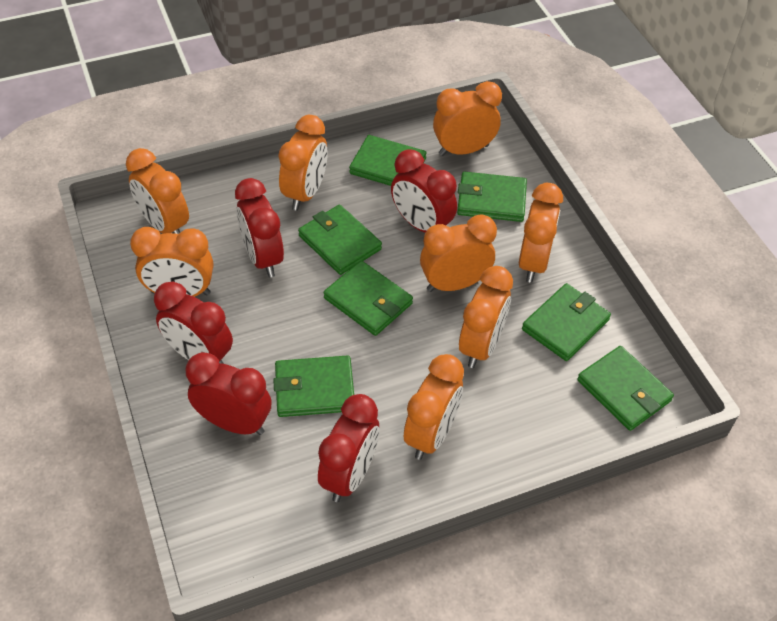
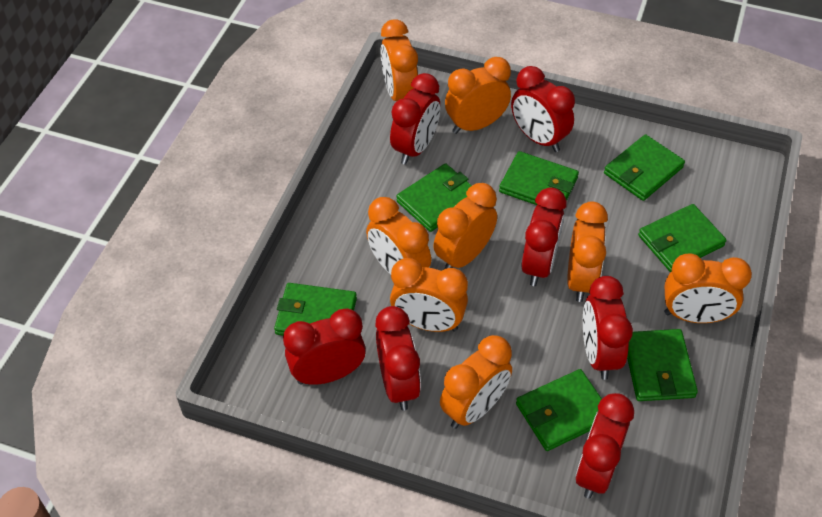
red clock: 5 -> 7

